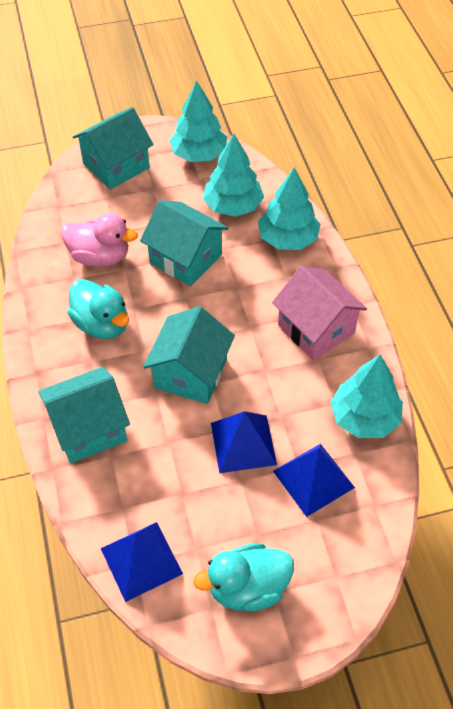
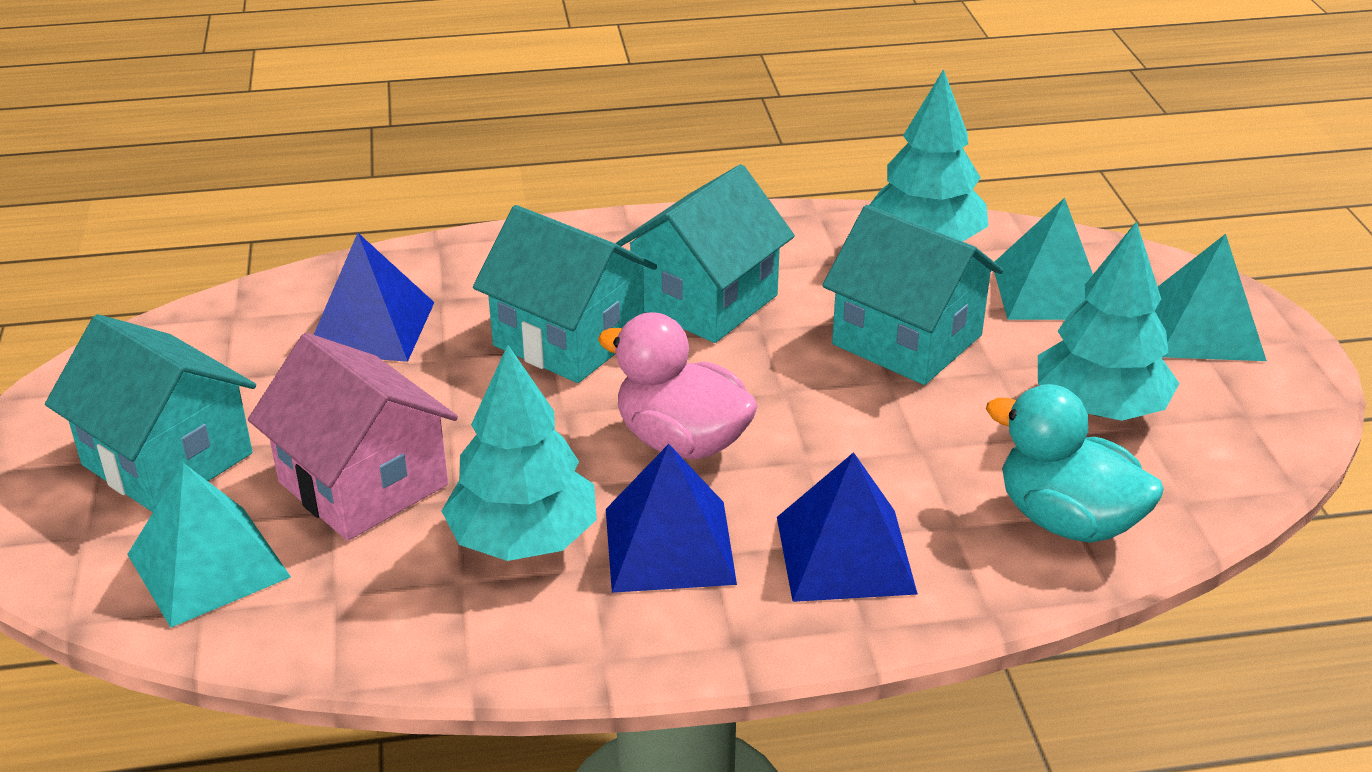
turquoise duck: 2 -> 1
turquoise pyramid: 0 -> 3
turquoise tree: 4 -> 3

